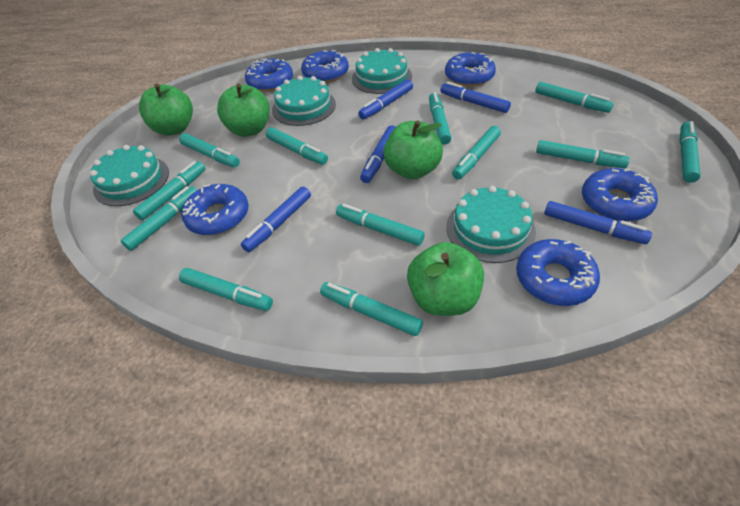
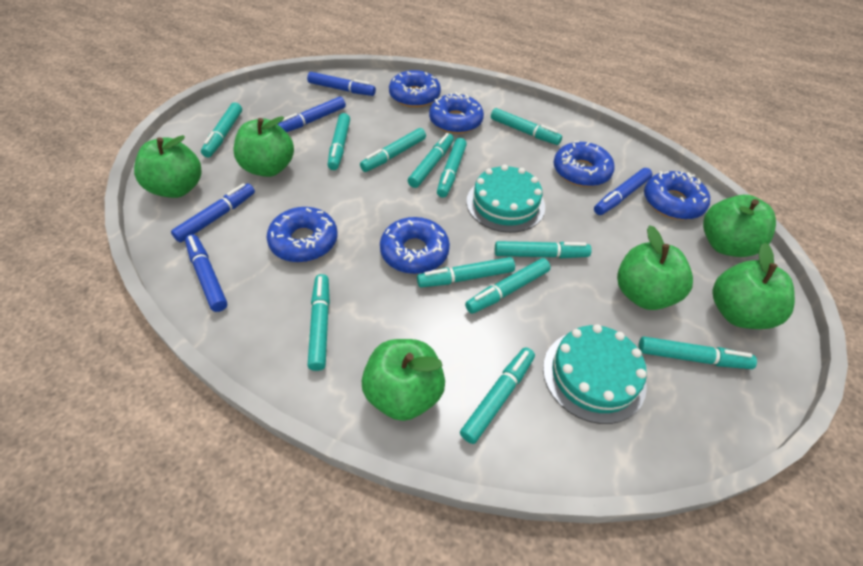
green apple: 4 -> 6
turquoise cake: 4 -> 2

